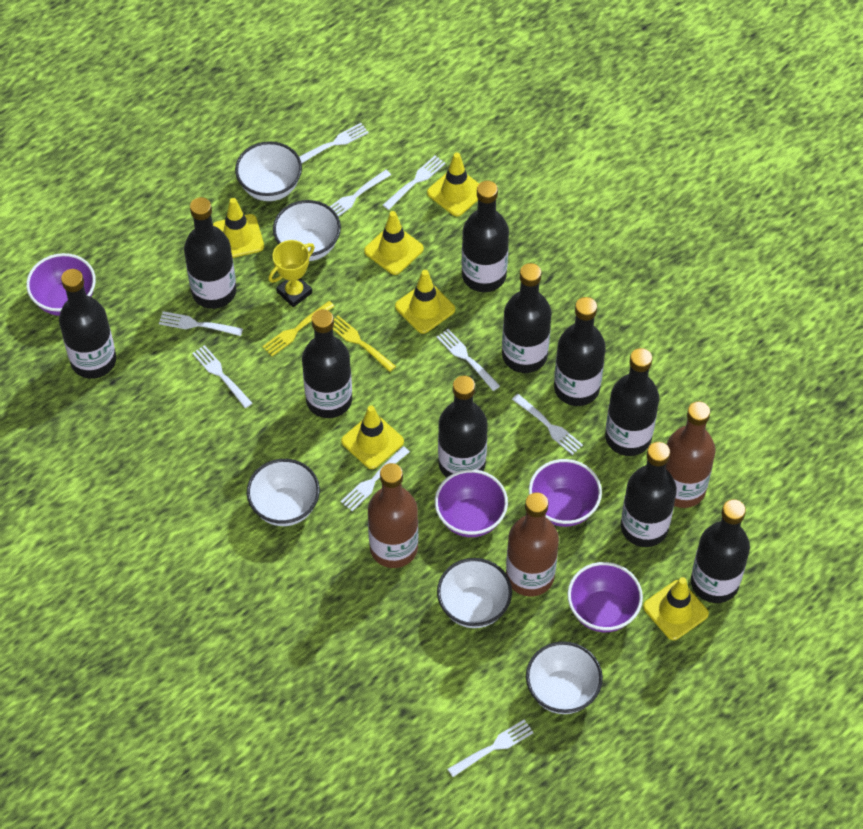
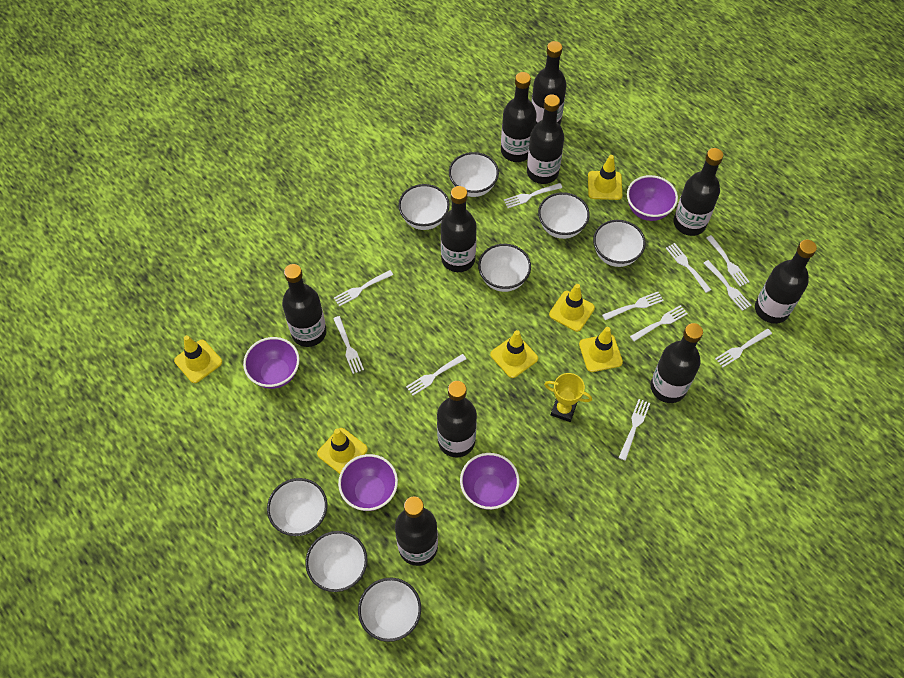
brown bottle: 3 -> 0
white bowl: 5 -> 8
white fork: 9 -> 11
yellow fork: 2 -> 0

